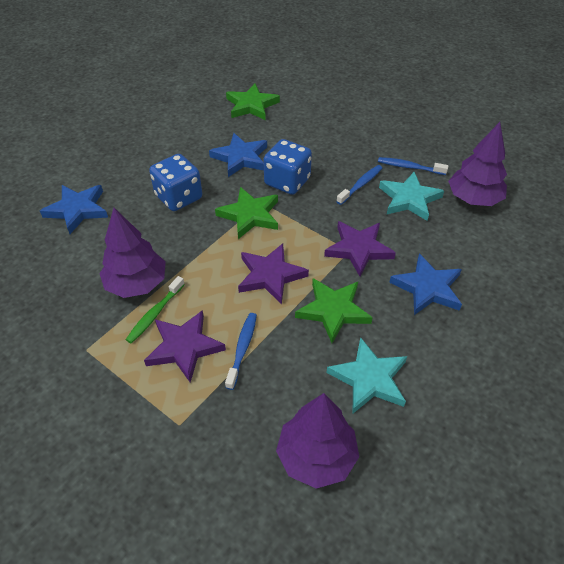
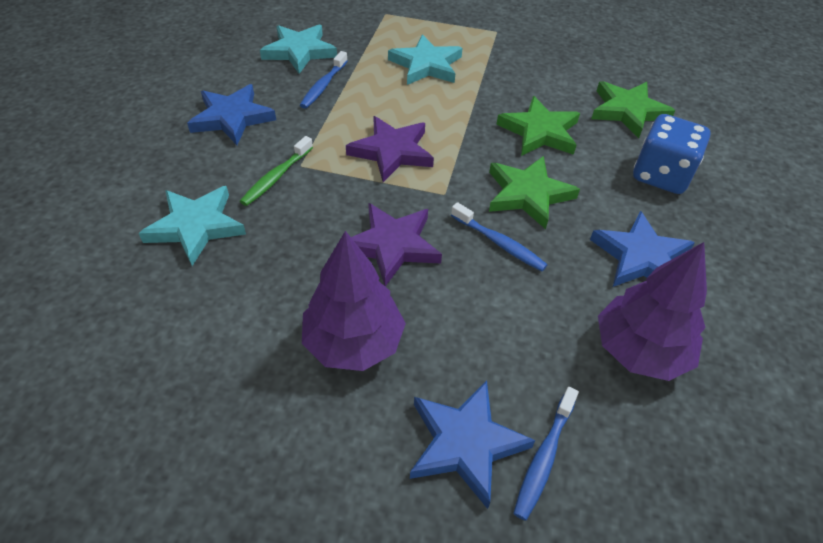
blue dice: 2 -> 1
purple star: 3 -> 2
purple tree: 3 -> 2
turquoise star: 2 -> 3

